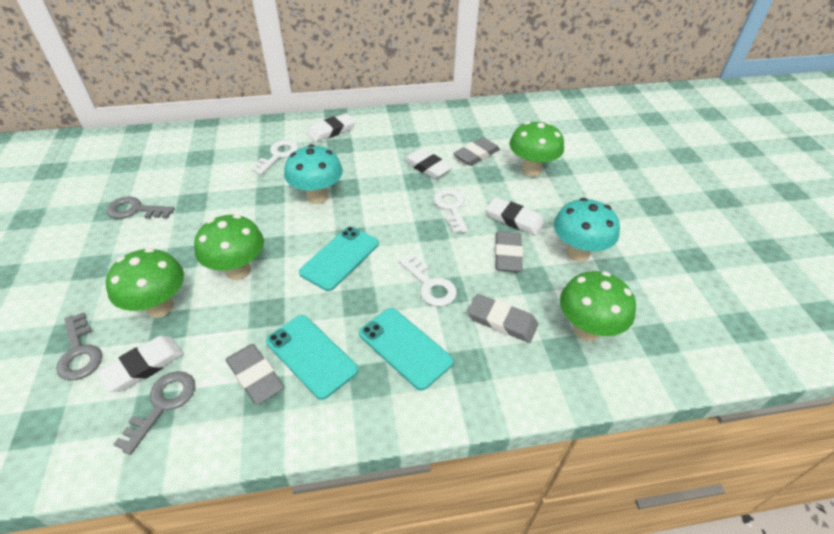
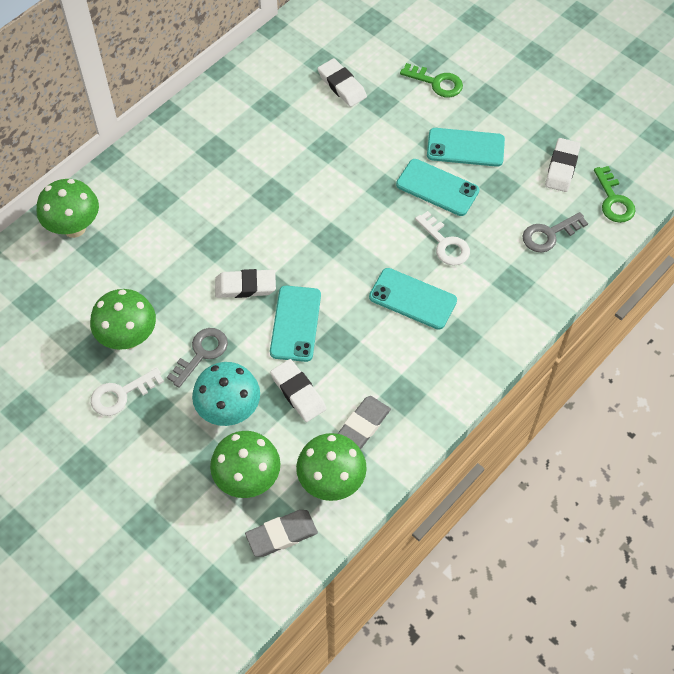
green key: 0 -> 2
grey eraser: 4 -> 2
grey key: 3 -> 2
turquoise mushroom: 2 -> 1
turquoise phone: 3 -> 4
white key: 3 -> 2

